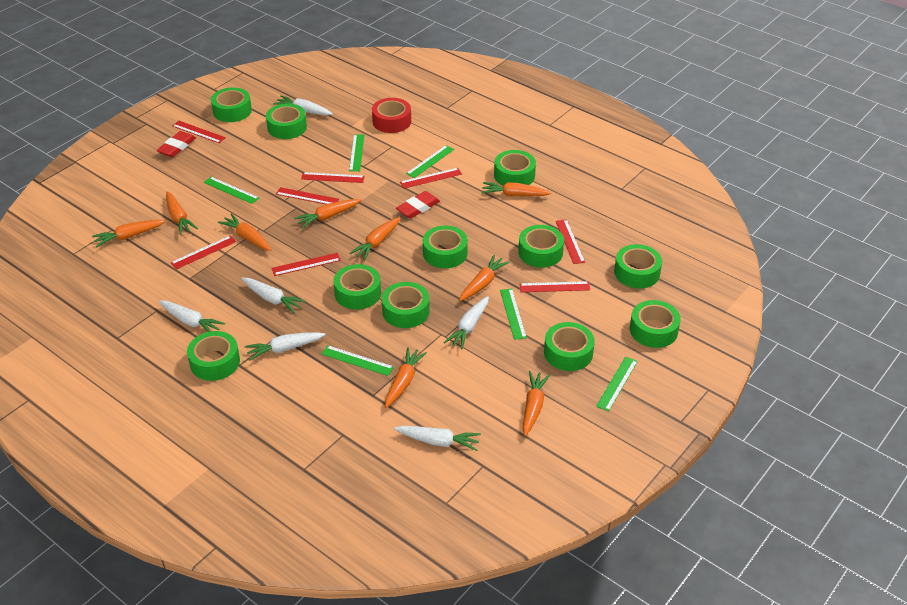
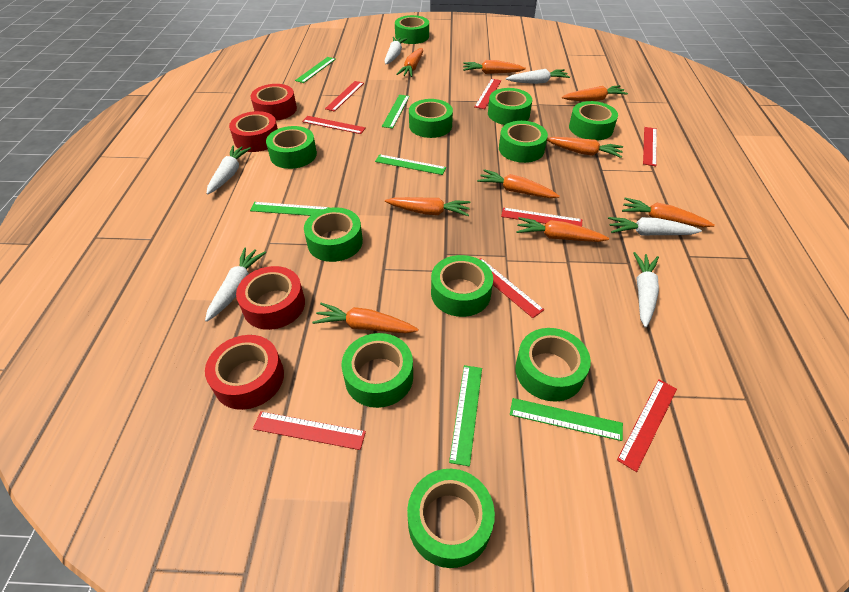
red eraser: 2 -> 0
red tape: 1 -> 4

